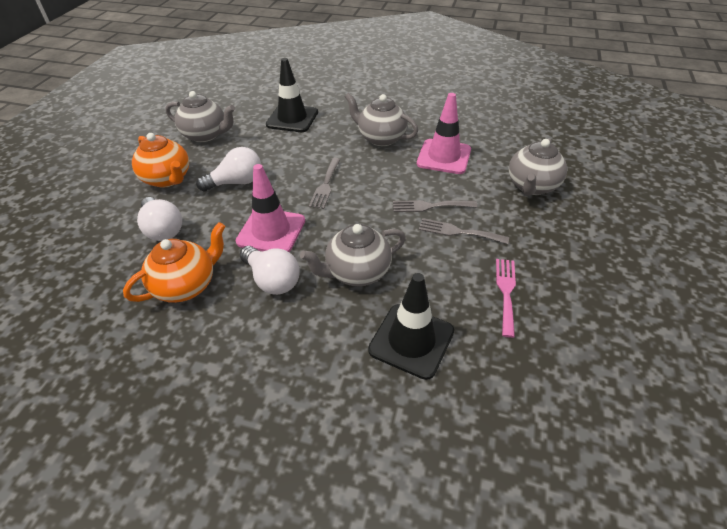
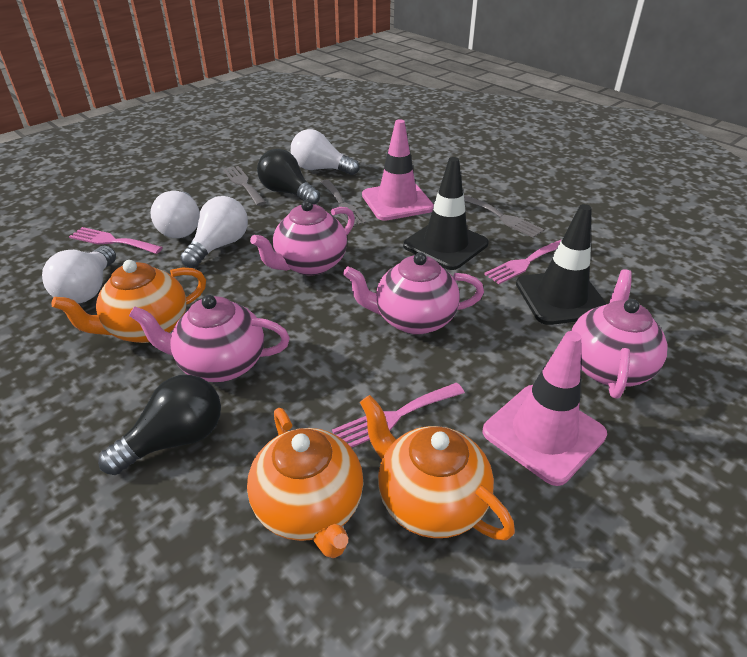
black light bulb: 0 -> 2
grey teapot: 4 -> 0
orange teapot: 2 -> 3
pink fork: 1 -> 3
pink teapot: 0 -> 4
white light bulb: 3 -> 4

